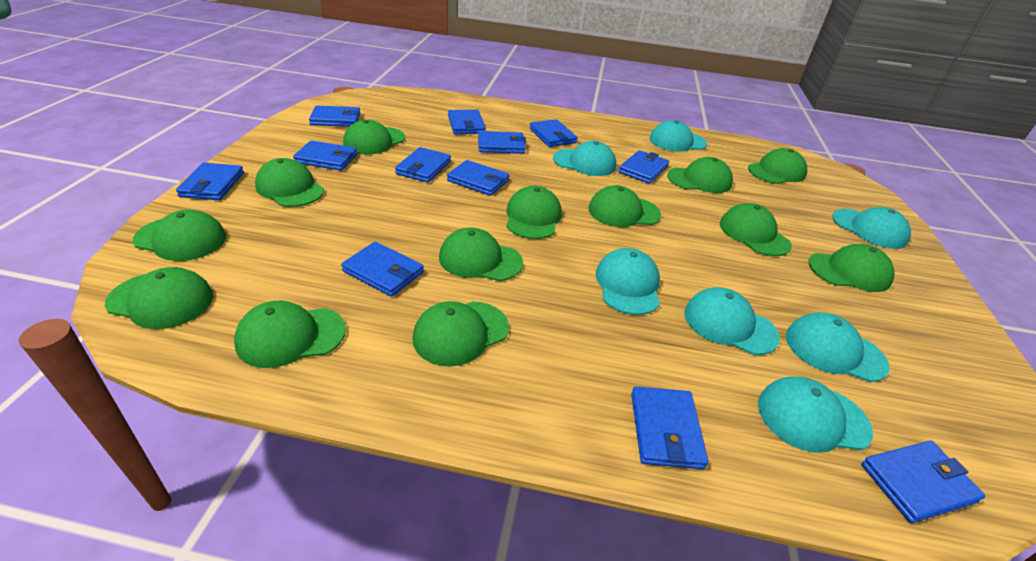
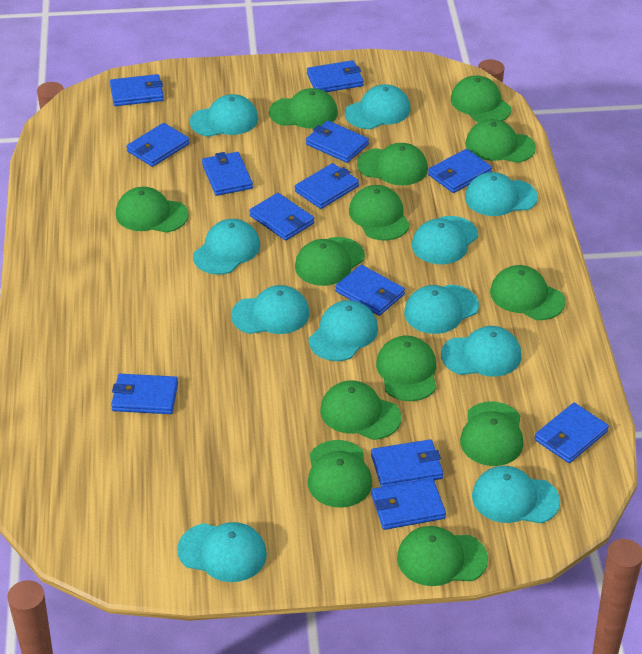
blue wallet: 12 -> 13
turquoise cap: 7 -> 11

